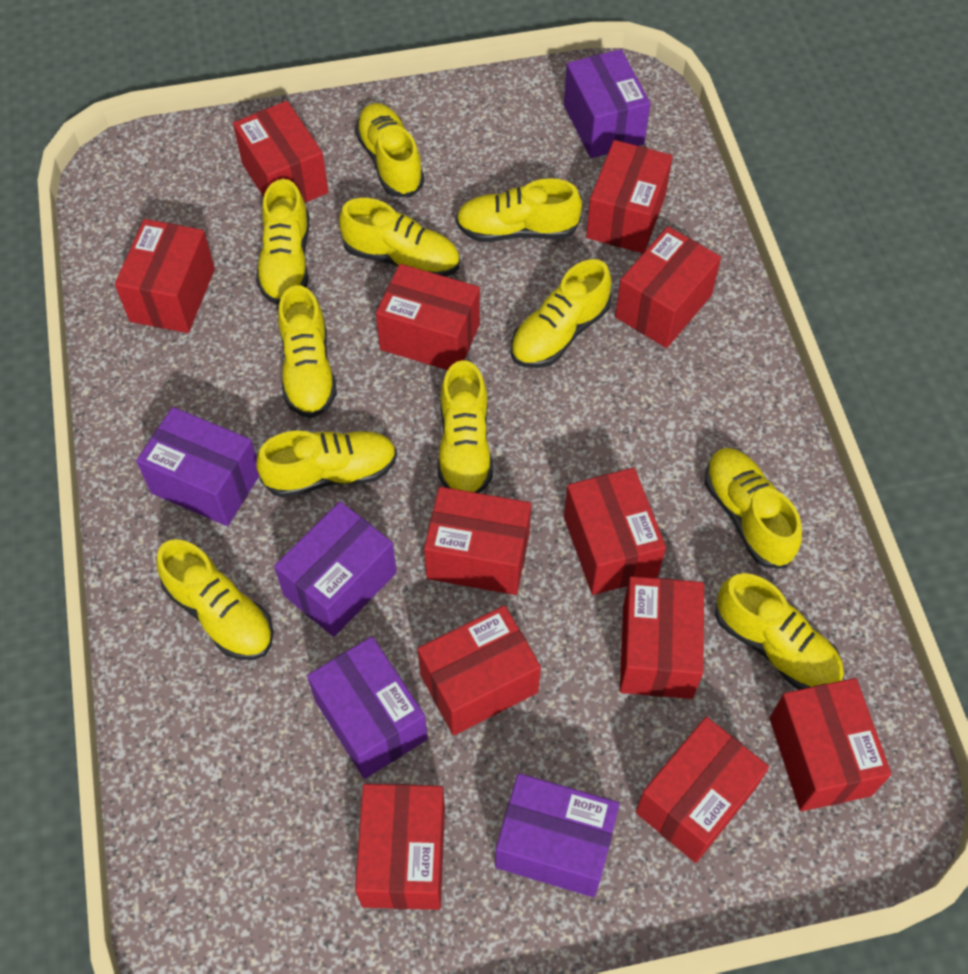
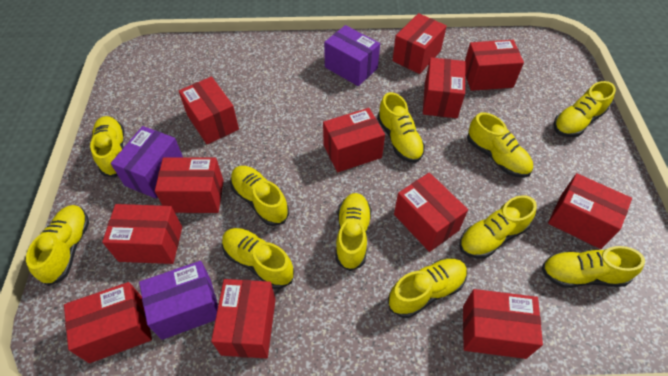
purple box: 5 -> 3

